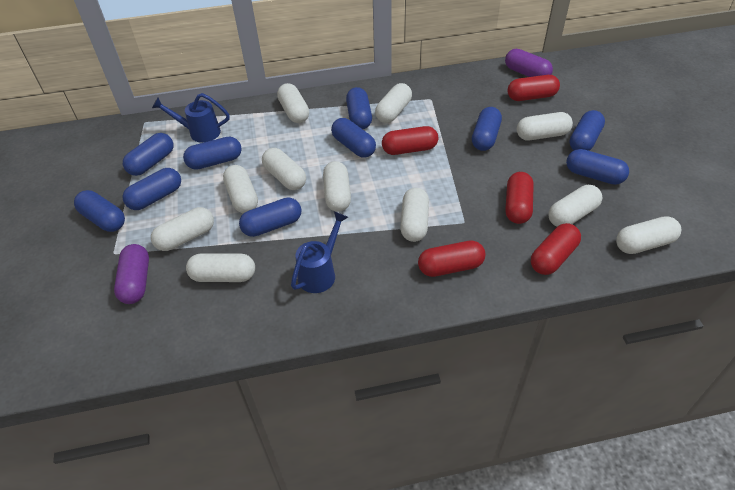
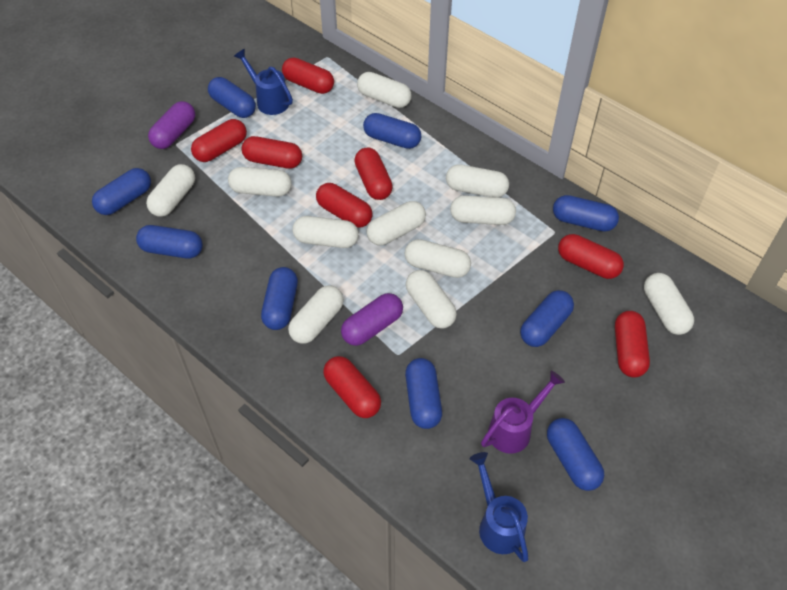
blue capsule: 10 -> 9
purple watering can: 0 -> 1
red capsule: 5 -> 8

